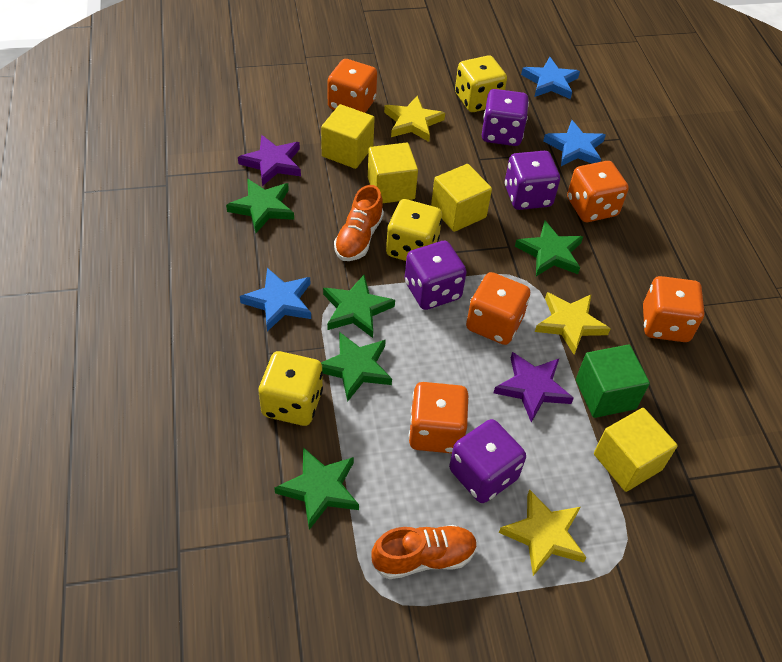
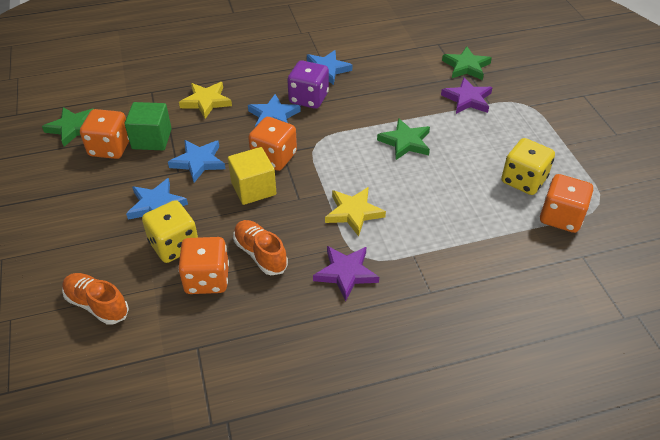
blue star: 3 -> 4
green star: 5 -> 3
orange dice: 5 -> 4
purple dice: 4 -> 1
yellow cube: 4 -> 1
yellow dice: 3 -> 2
yellow star: 3 -> 2

